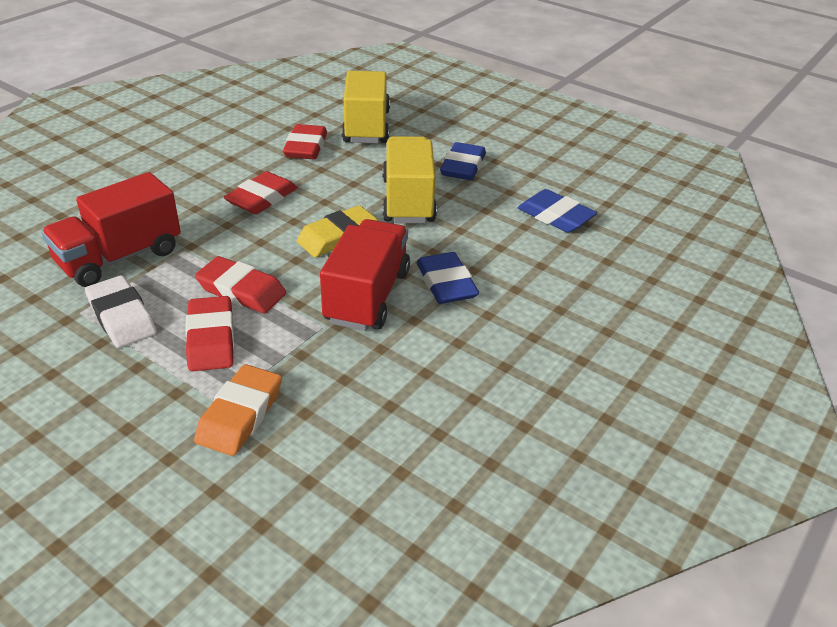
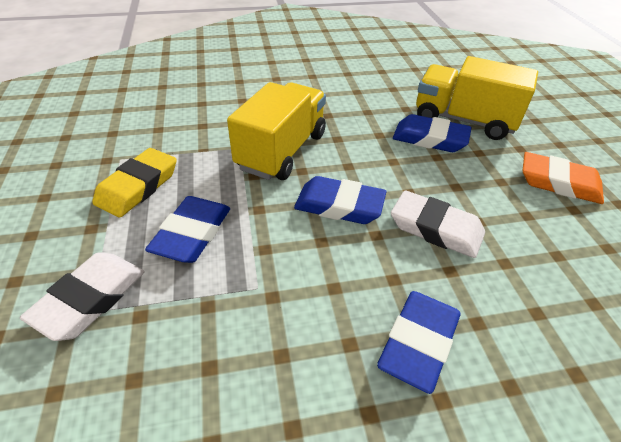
blue eraser: 3 -> 4
red eraser: 4 -> 0
red truck: 2 -> 0
white eraser: 1 -> 2

